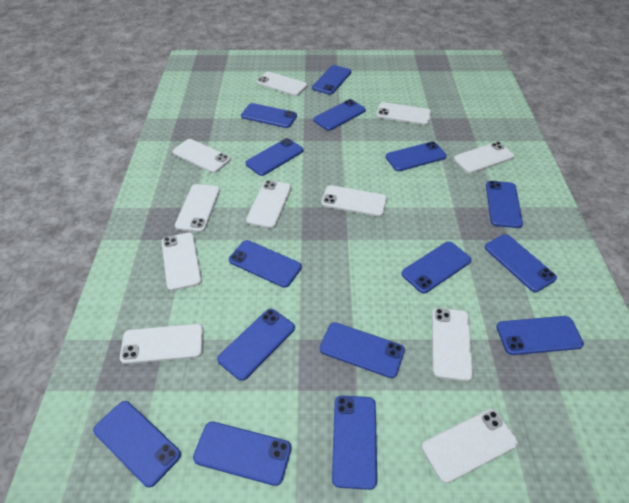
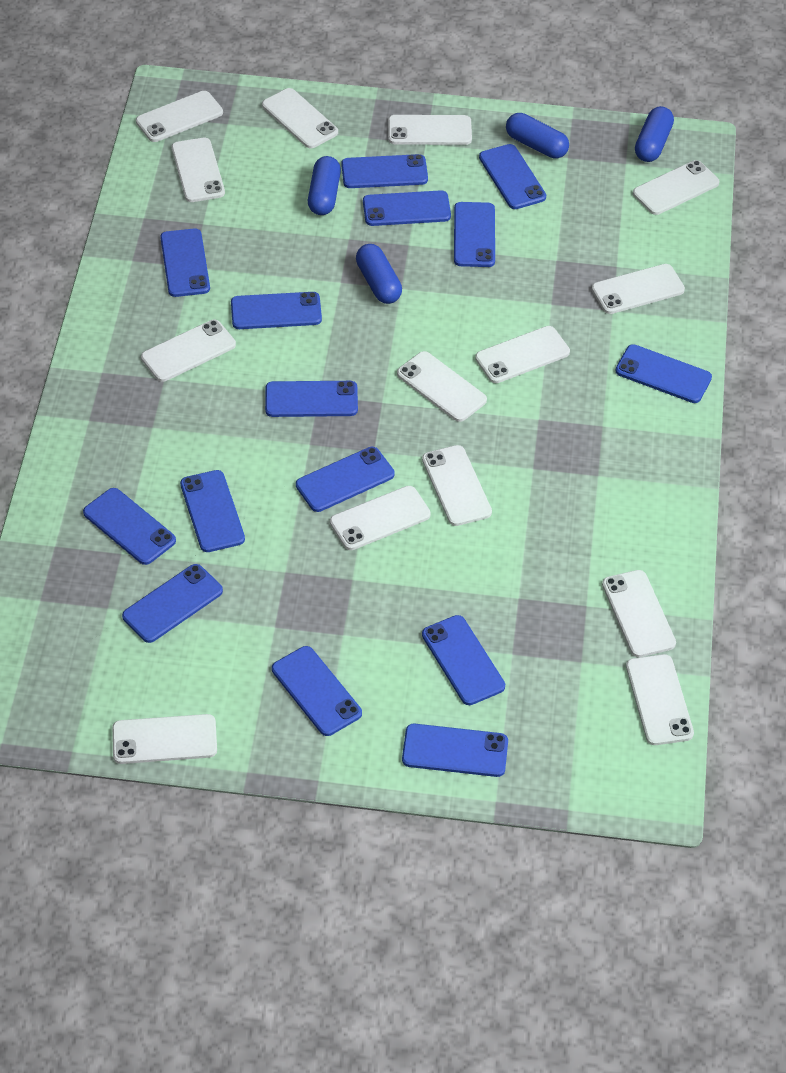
blue capsule: 0 -> 4
white phone: 11 -> 14

